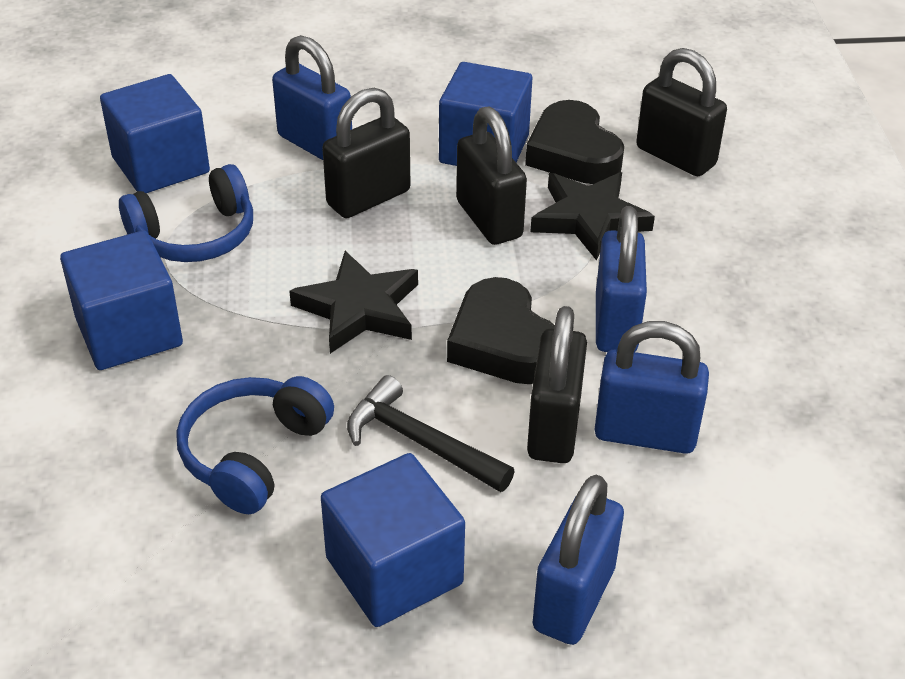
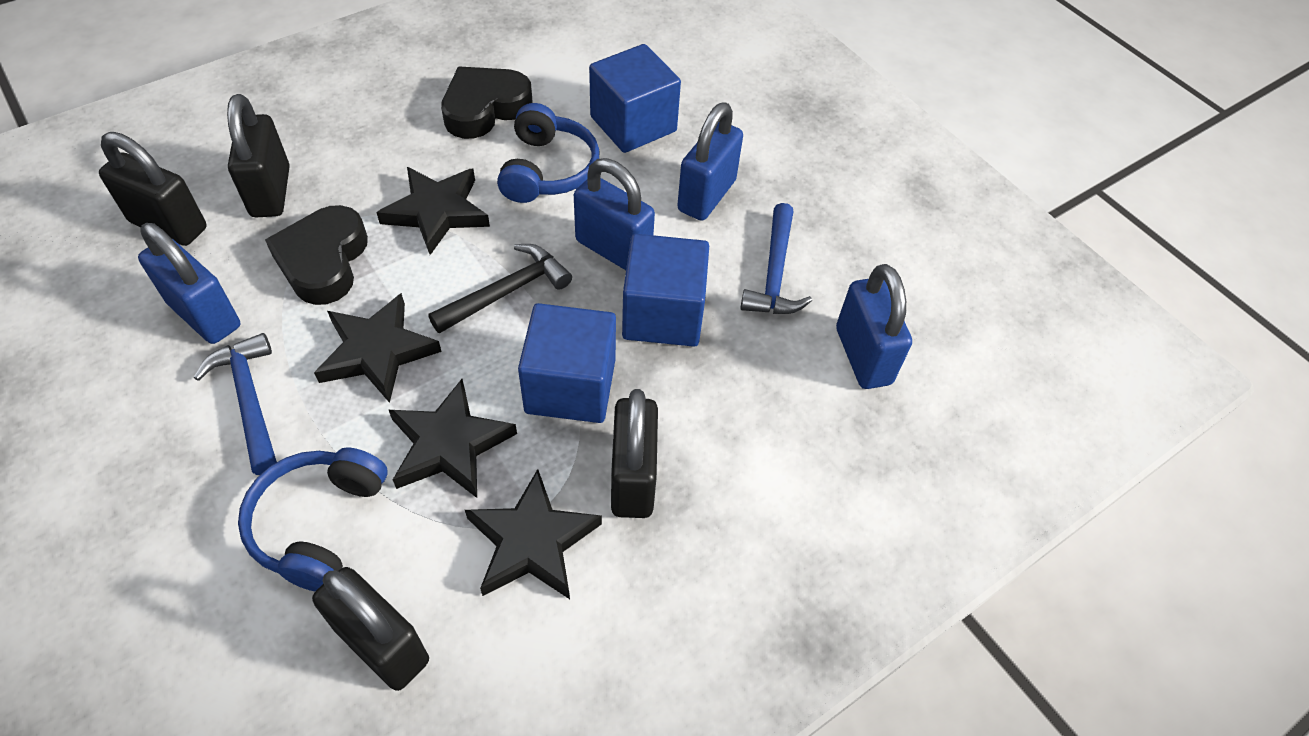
black star: 2 -> 4
blue cube: 4 -> 3
blue hammer: 0 -> 2

